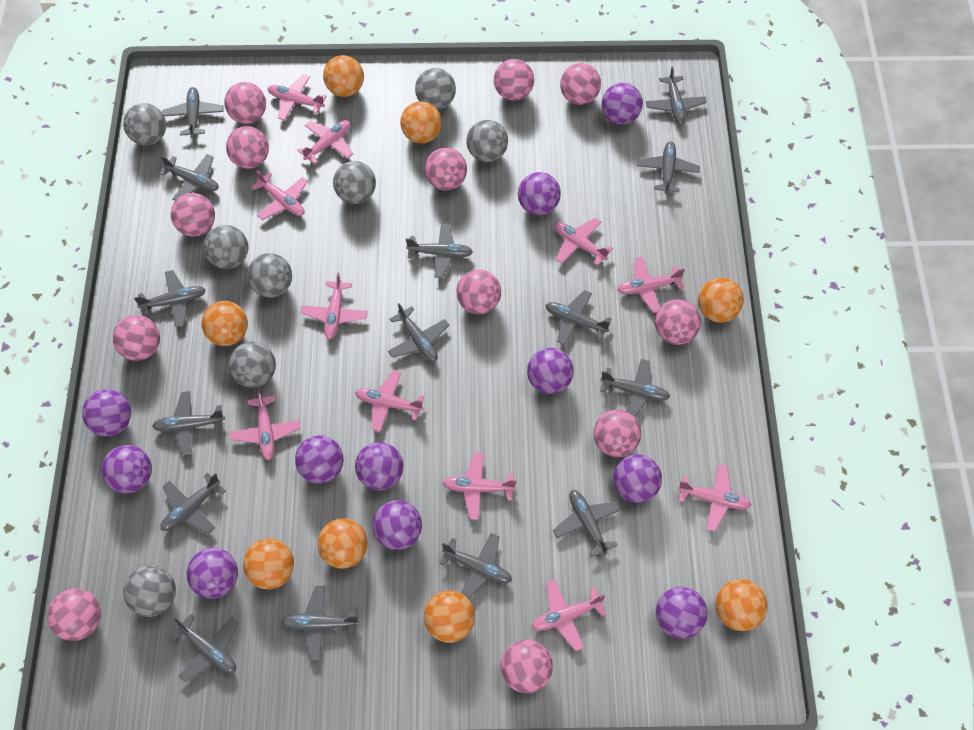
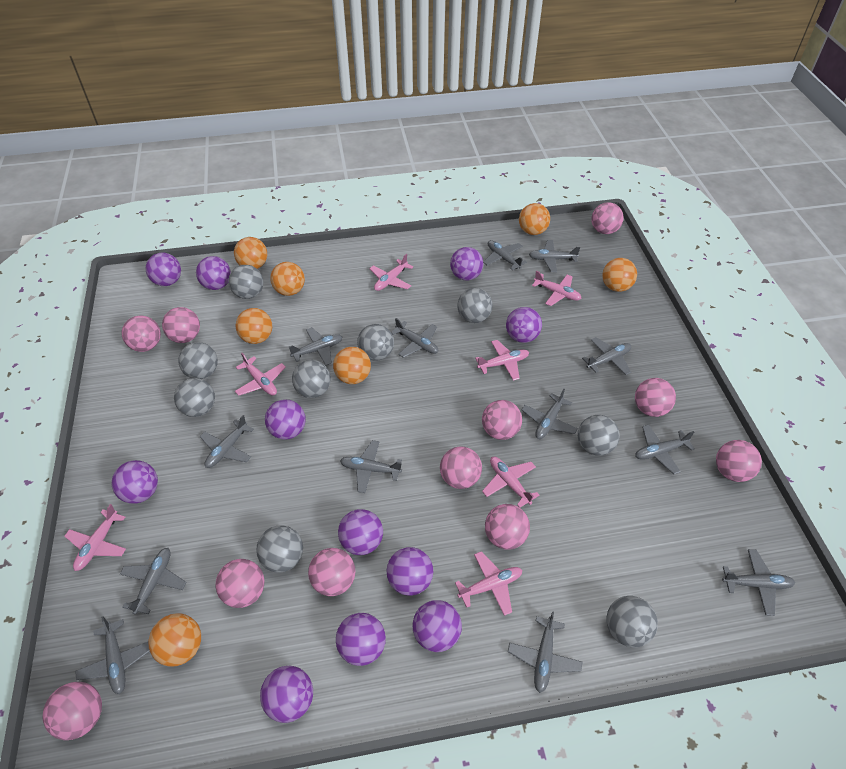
grey ball: 8 -> 9
grey plane: 15 -> 13
orange ball: 8 -> 7
pink ball: 12 -> 11
pink plane: 11 -> 7

